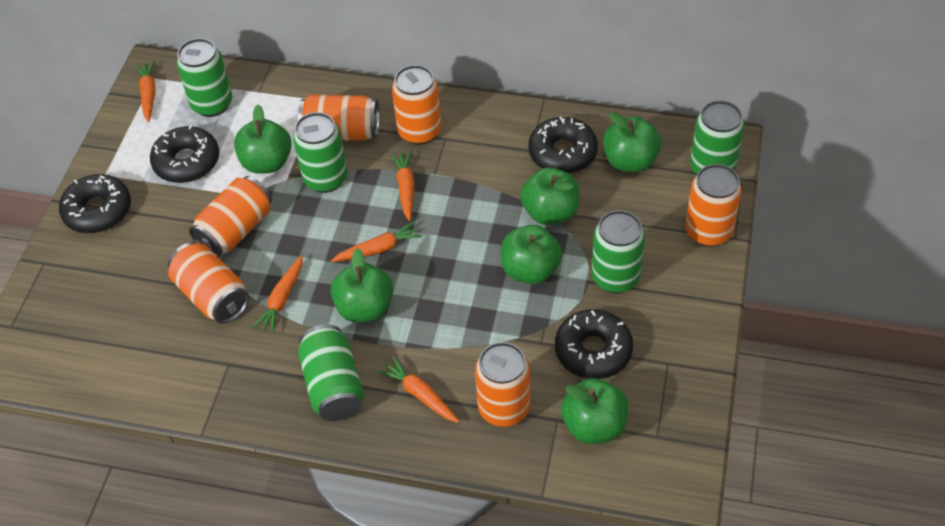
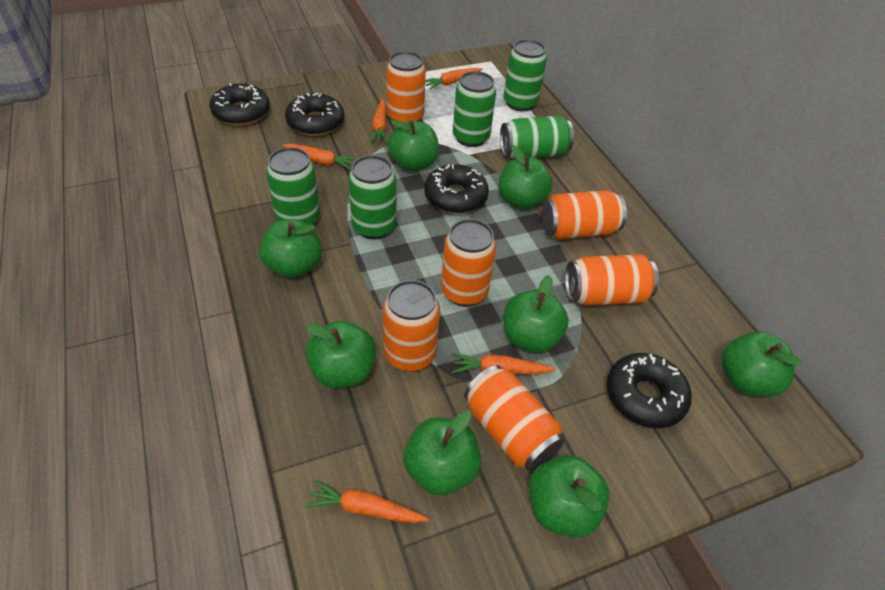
green apple: 6 -> 8

